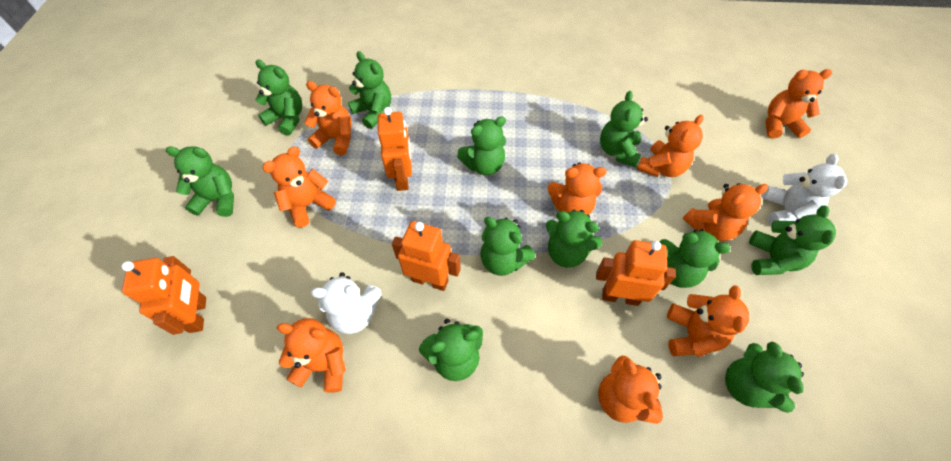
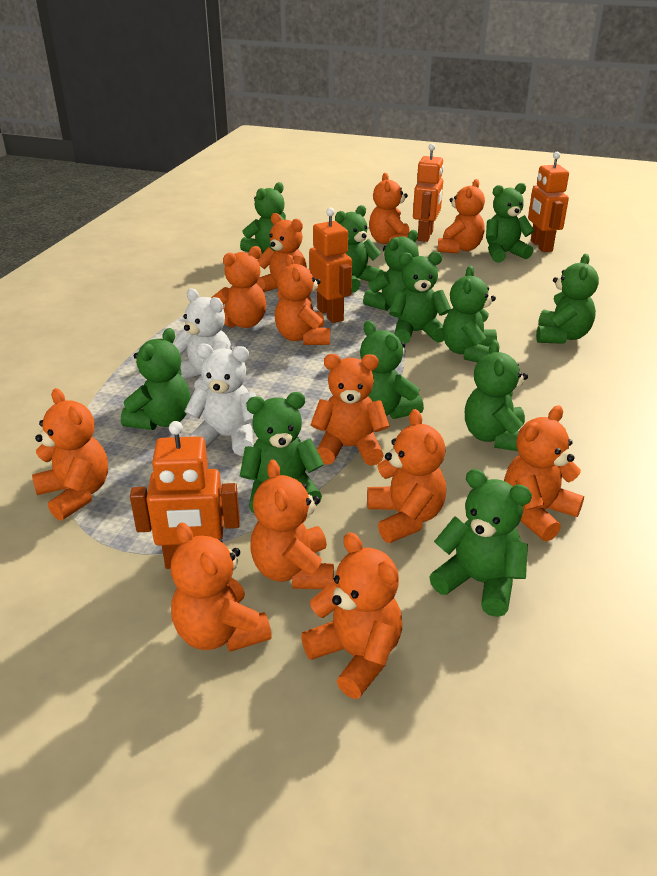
green teddy bear: 11 -> 12
orange teddy bear: 9 -> 12

